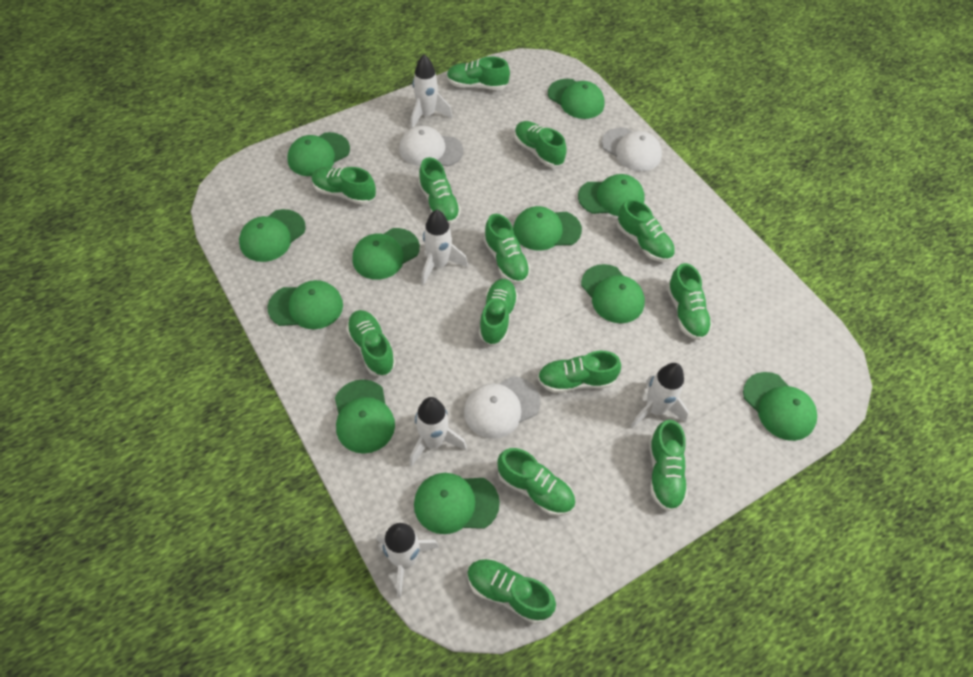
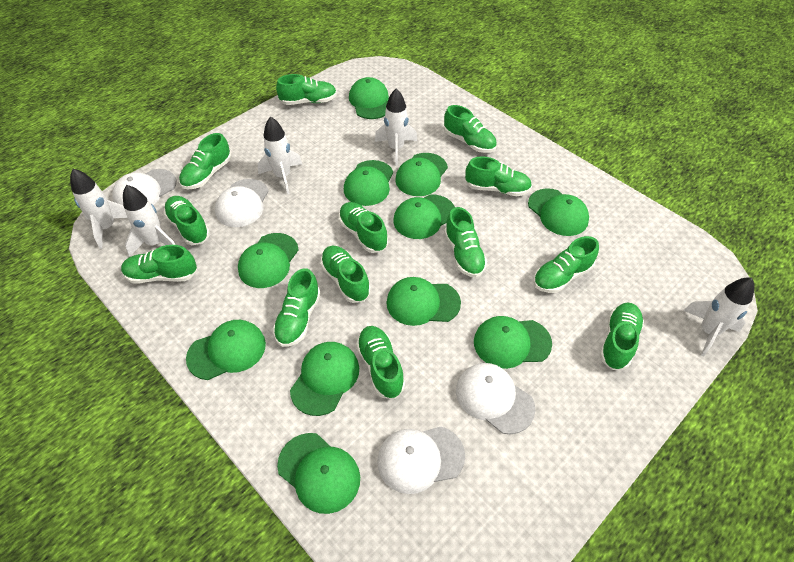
white cap: 3 -> 4

